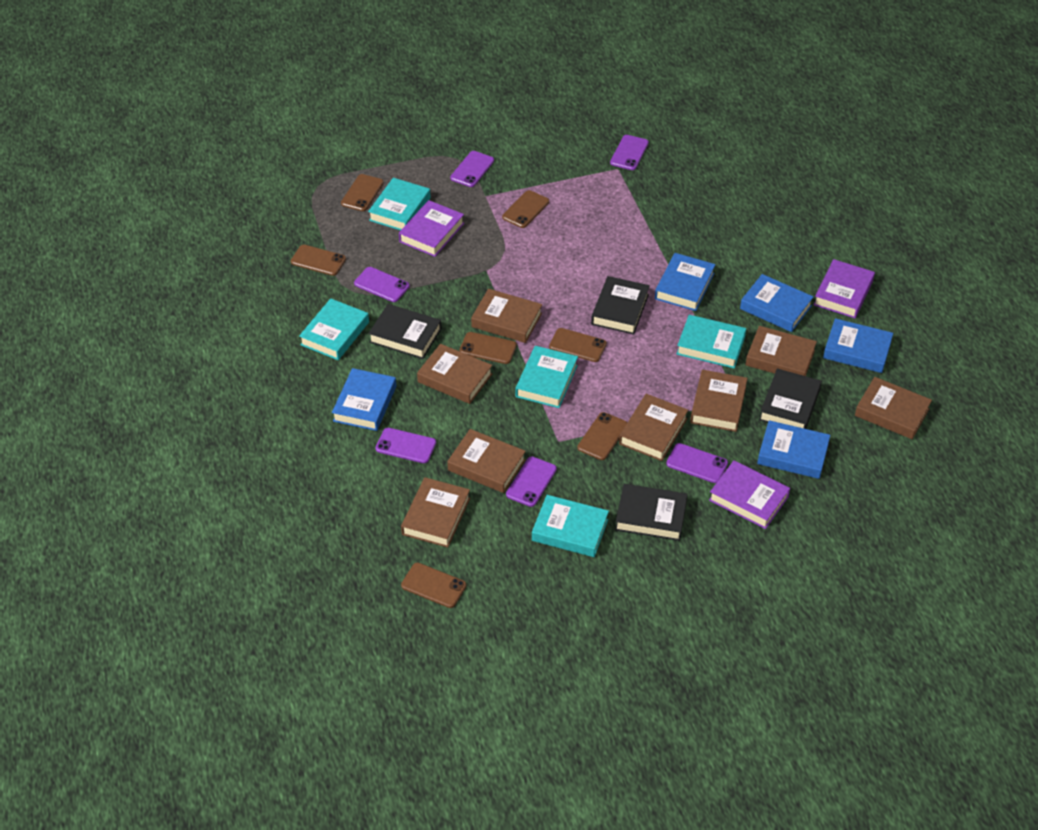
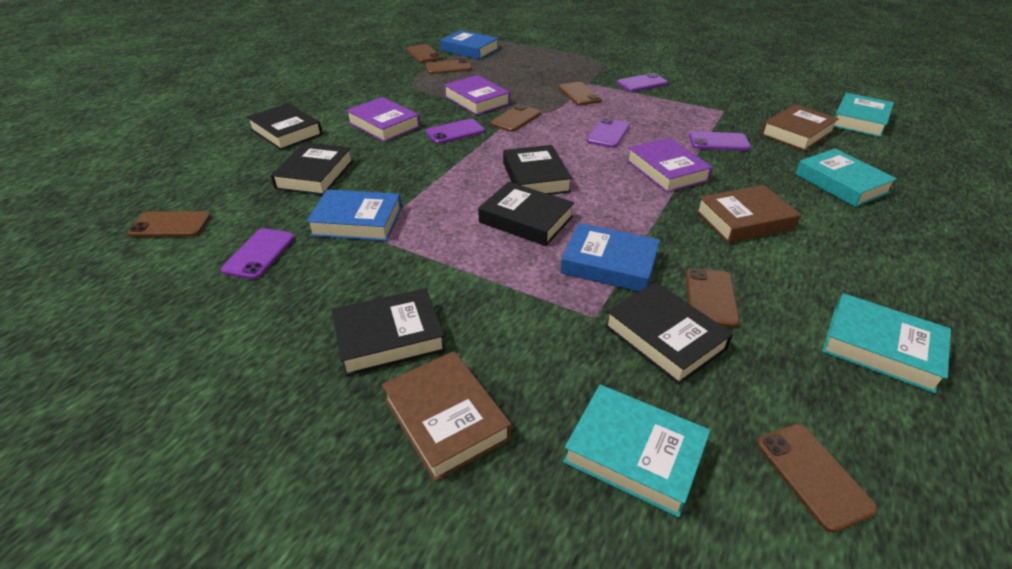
black book: 4 -> 6
blue book: 5 -> 3
brown book: 8 -> 3
purple phone: 6 -> 5
turquoise book: 5 -> 4

